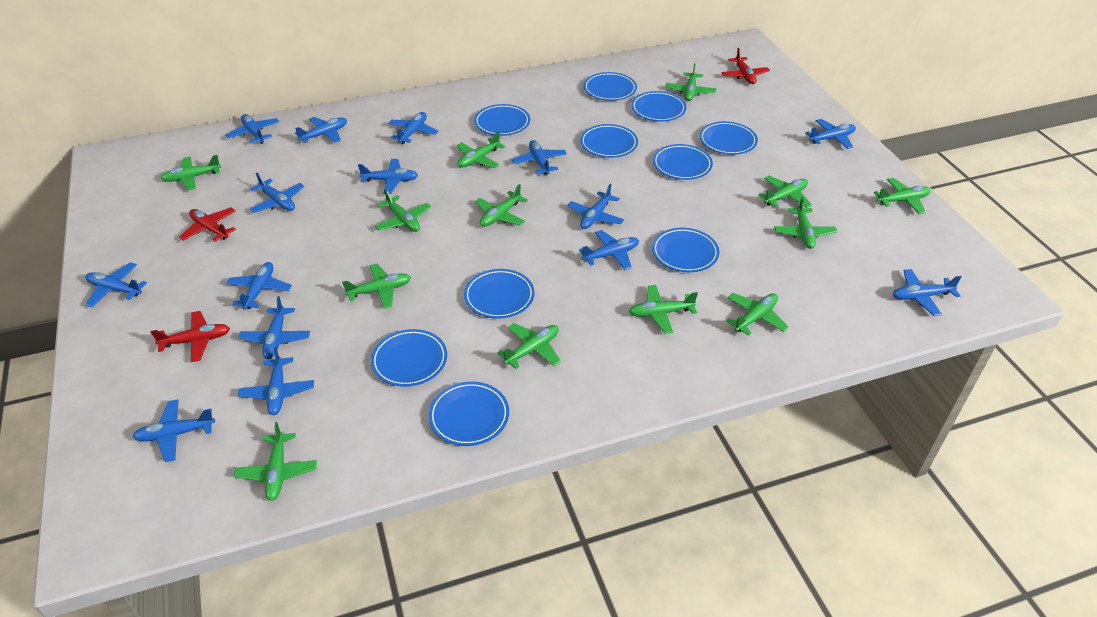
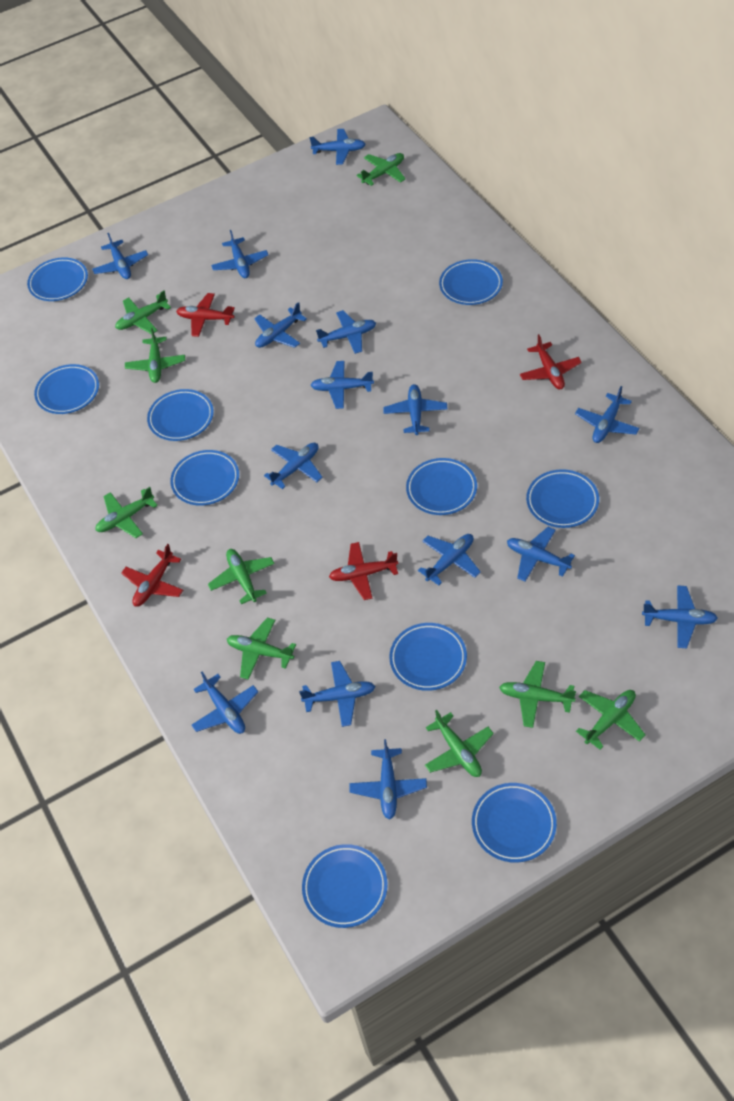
green plane: 13 -> 9
red plane: 3 -> 4

